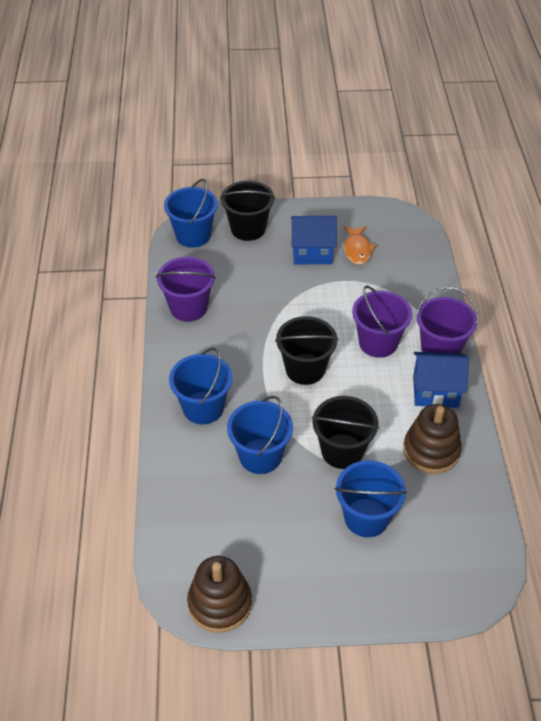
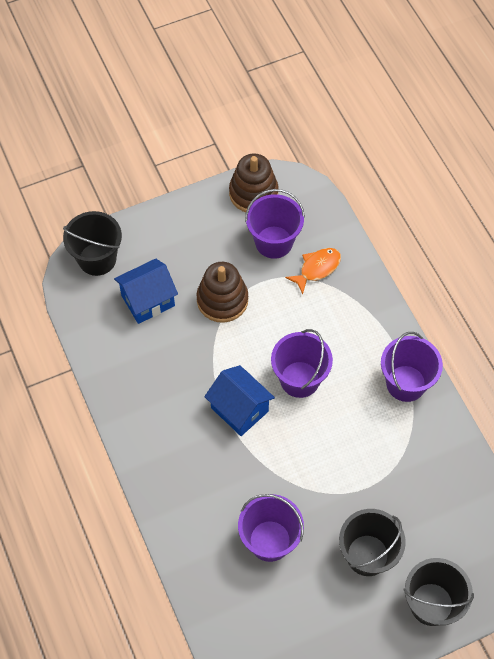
blue bucket: 4 -> 0
purple bucket: 3 -> 4

